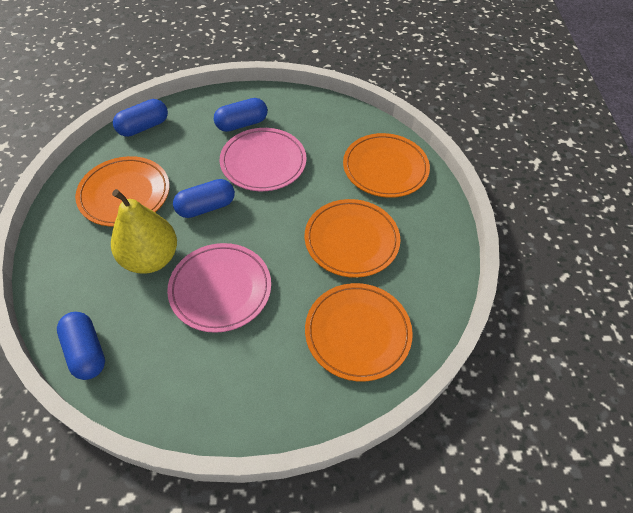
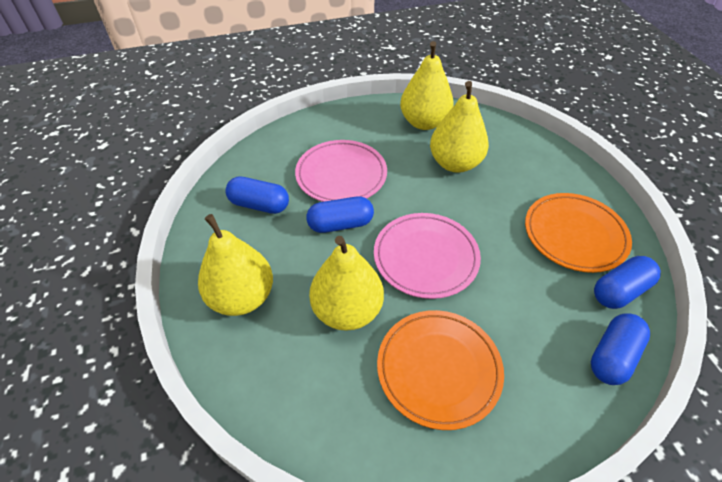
orange plate: 4 -> 2
yellow pear: 1 -> 4

